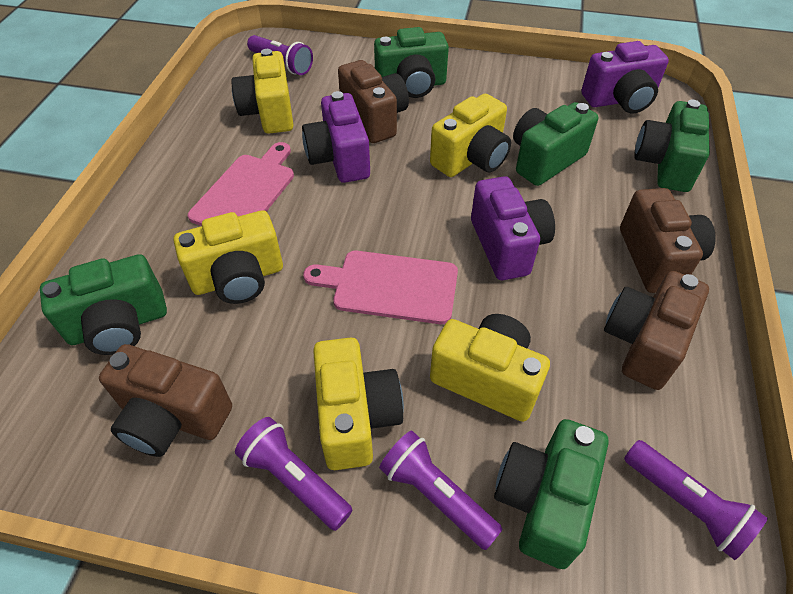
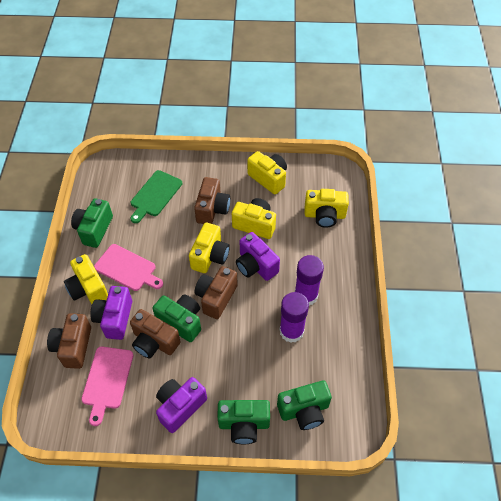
green camera: 5 -> 4
green cutting board: 0 -> 1
purple flashlight: 4 -> 0
purple glue stick: 0 -> 2

